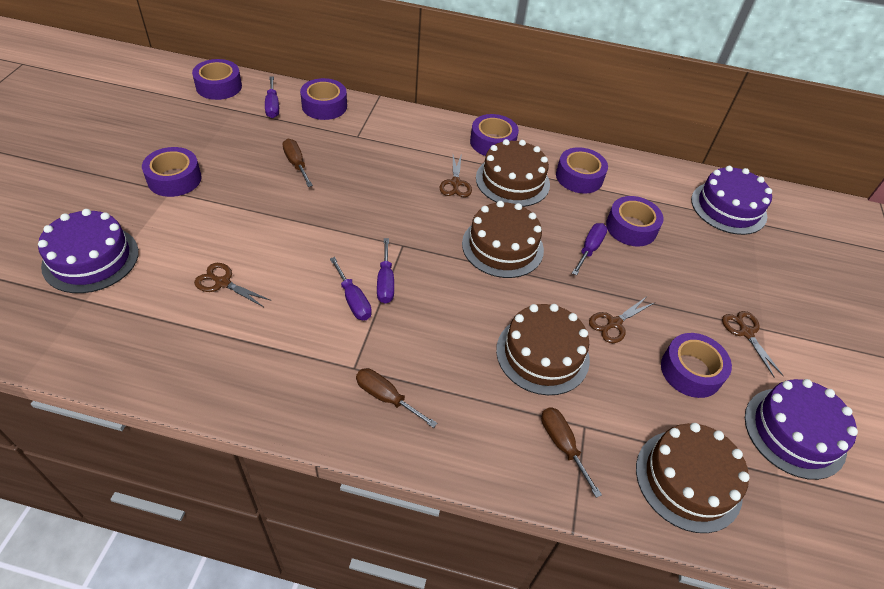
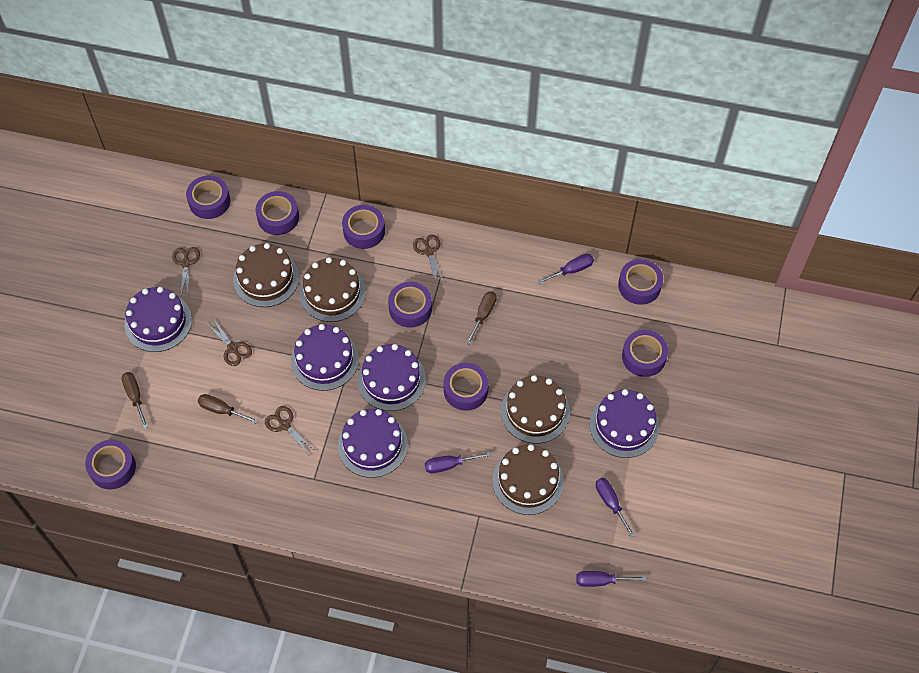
purple cake: 3 -> 5
purple tape: 7 -> 8

